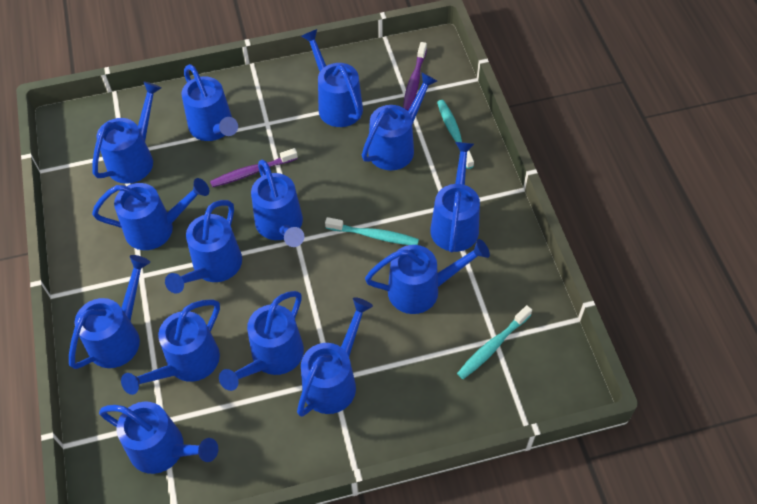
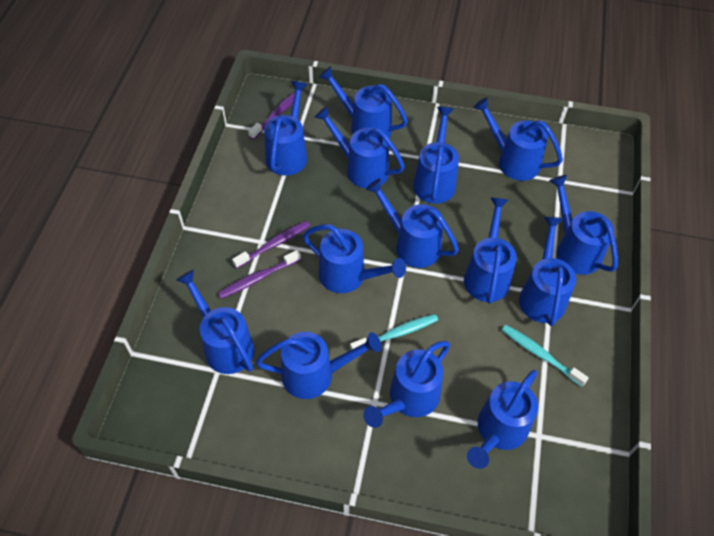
purple toothbrush: 2 -> 3
turquoise toothbrush: 3 -> 2

